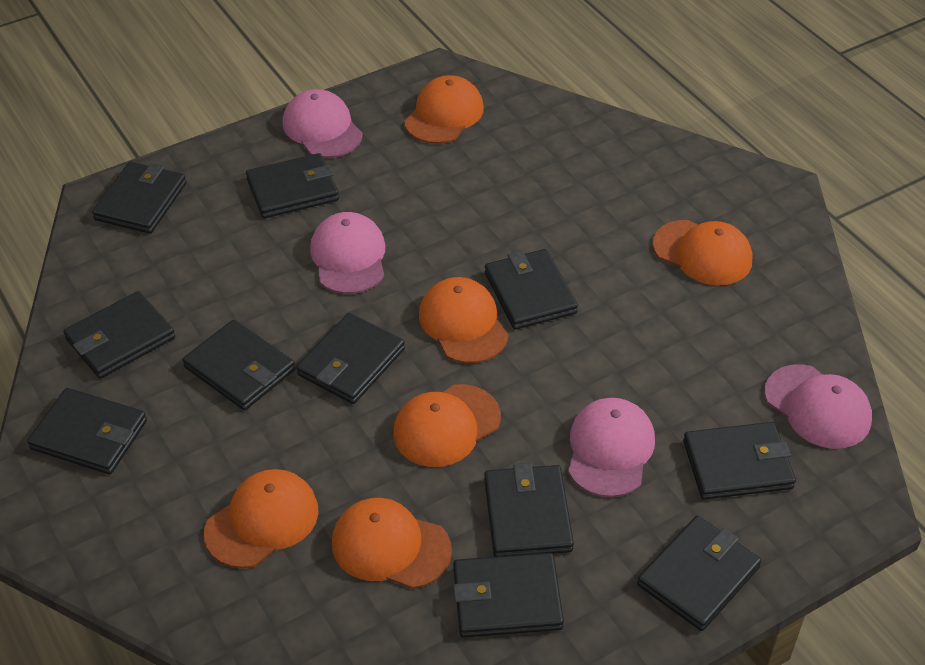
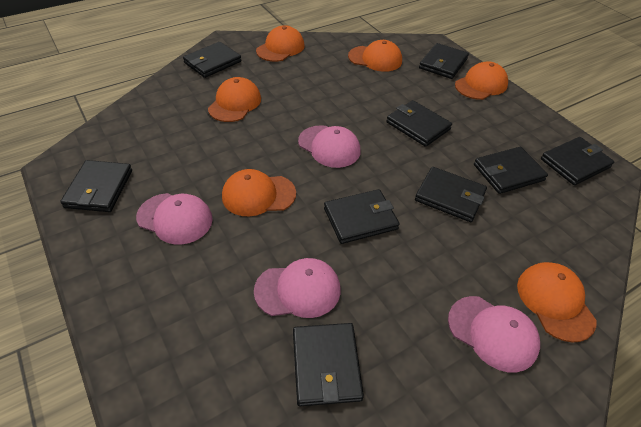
black wallet: 11 -> 9

